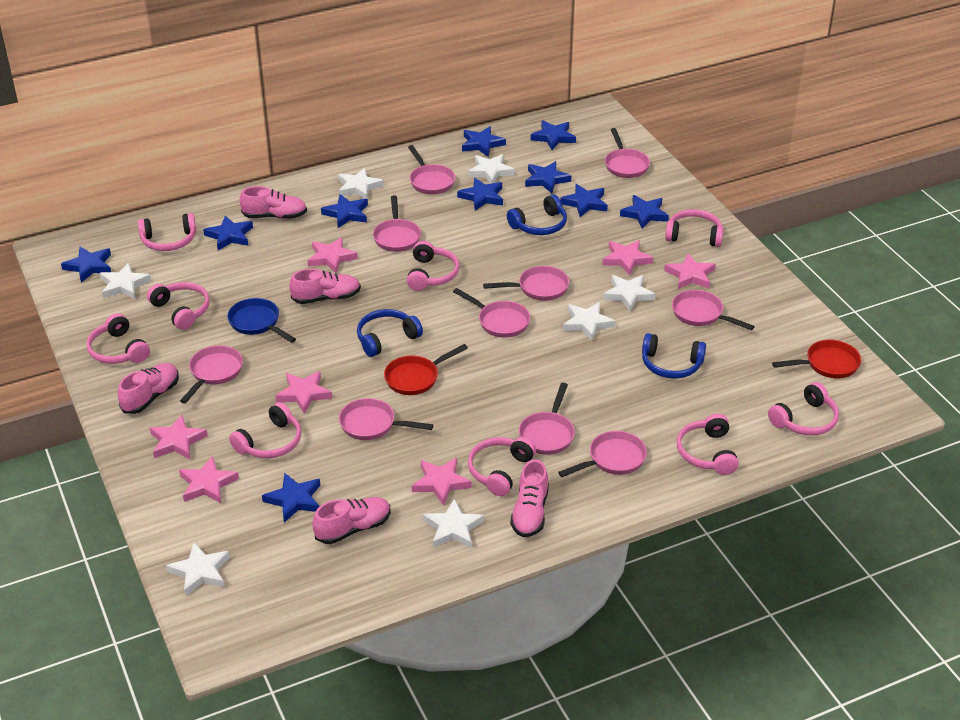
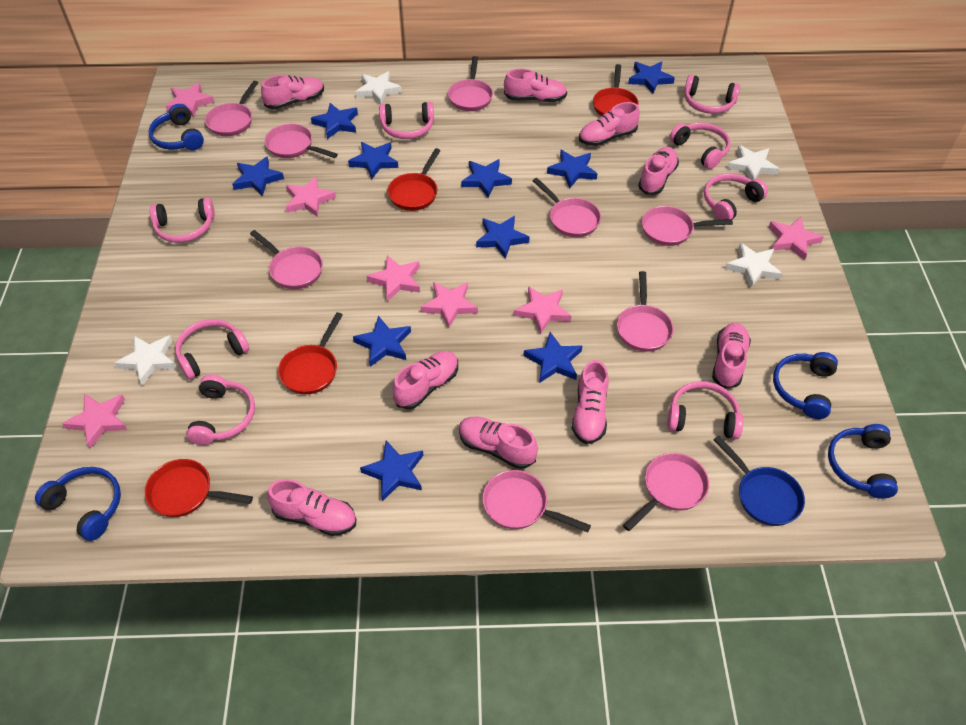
blue headphones: 3 -> 4
pink headphones: 9 -> 8
pink pan: 10 -> 9
pink shoe: 5 -> 9
red pan: 2 -> 4
white star: 7 -> 4

